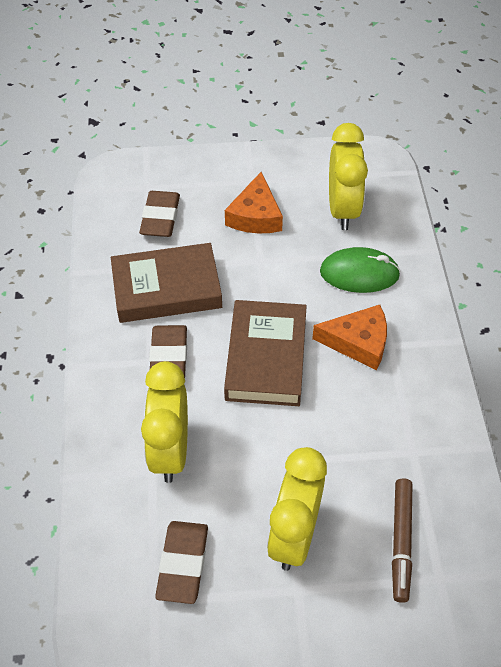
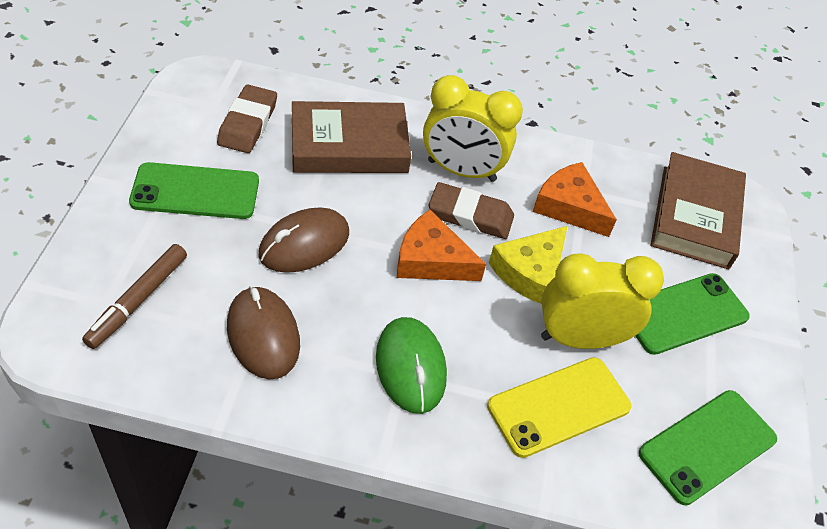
brown eraser: 3 -> 2
brown mouse: 0 -> 2
green phone: 0 -> 3
yellow cheese: 0 -> 1
yellow clock: 3 -> 2
yellow phone: 0 -> 1

